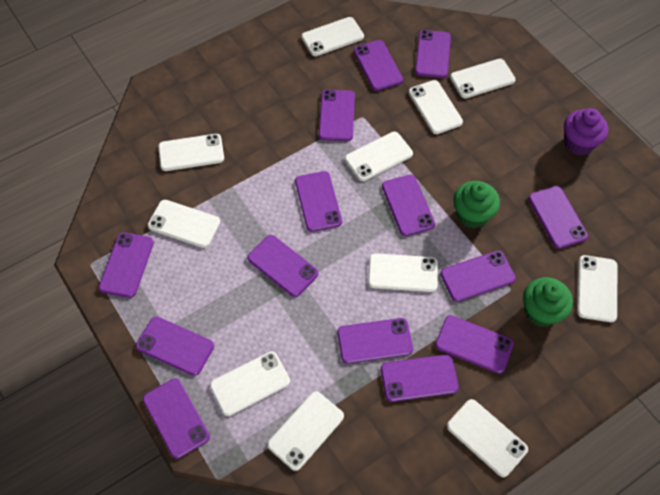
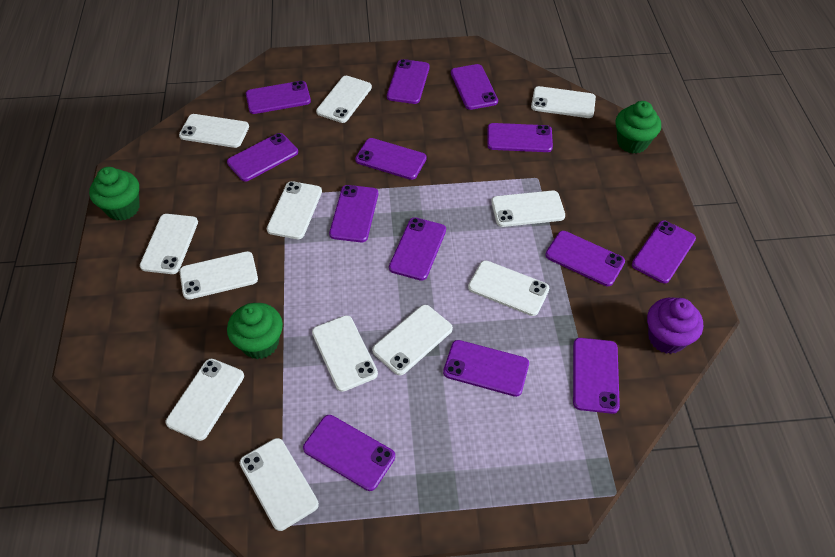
green cupcake: 2 -> 3
purple phone: 14 -> 13
white phone: 11 -> 12

